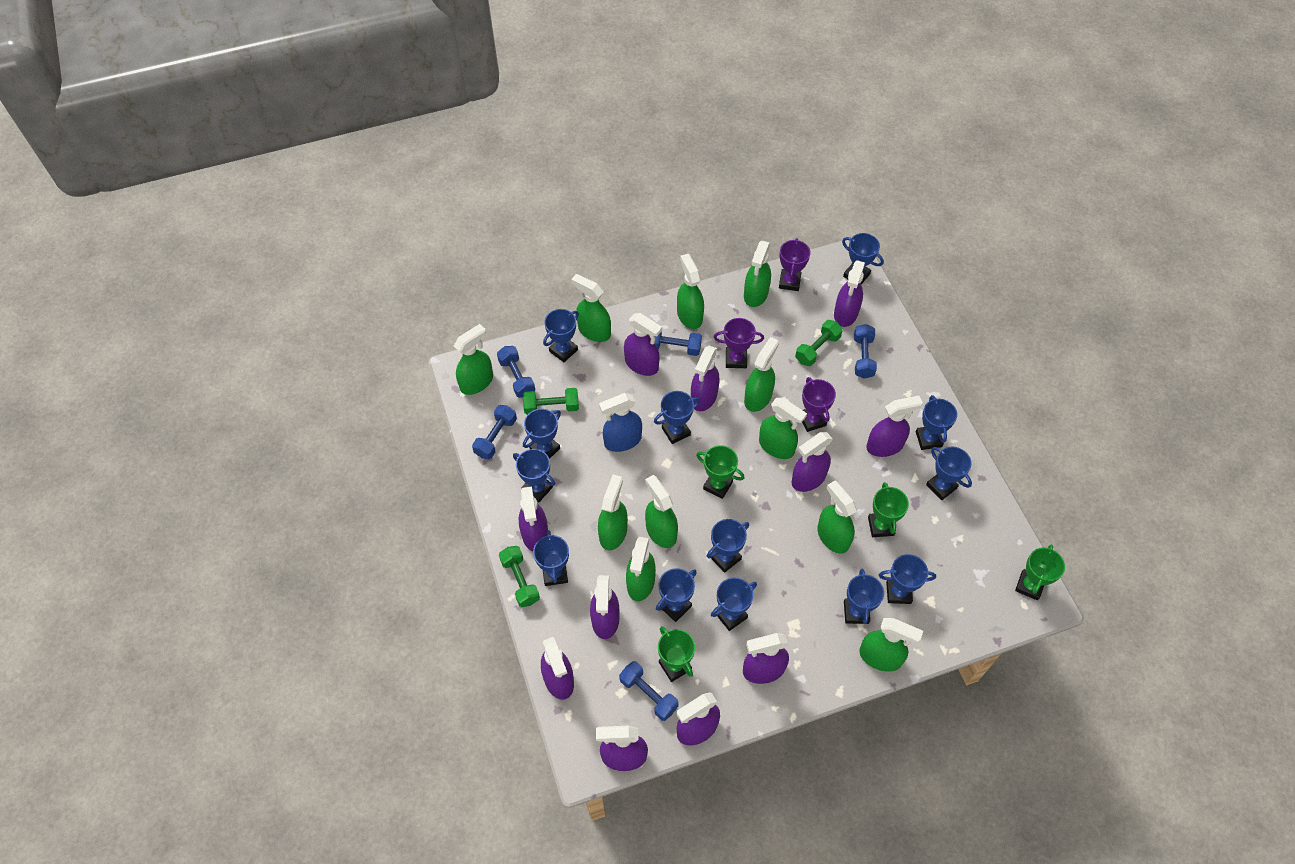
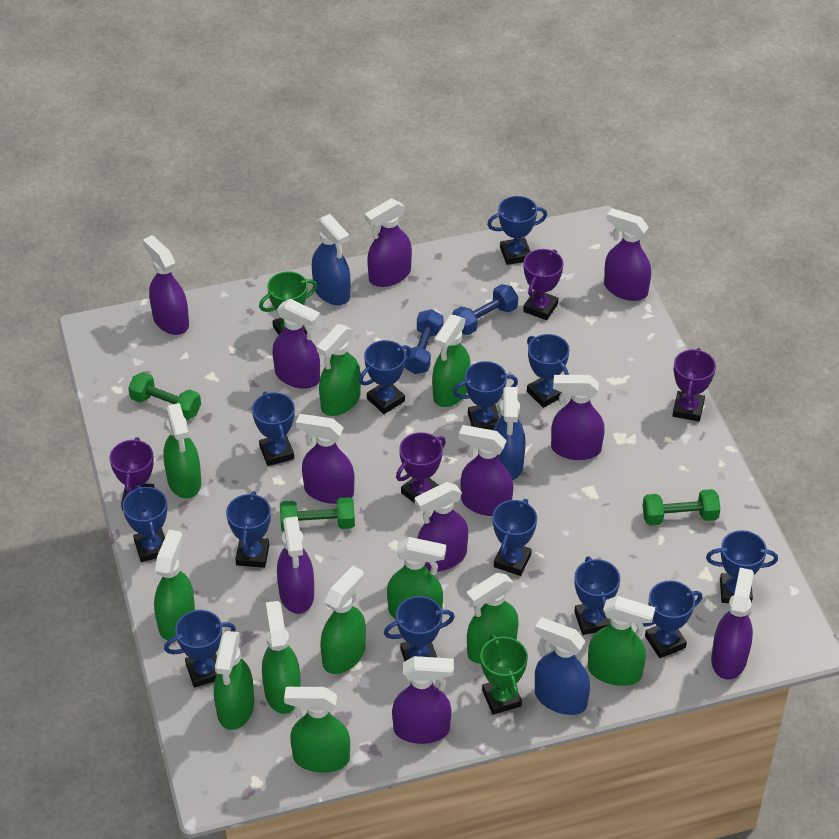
blue dumbbell: 5 -> 2
blue spray bottle: 1 -> 3
green trophy: 4 -> 2
purple trophy: 3 -> 4

